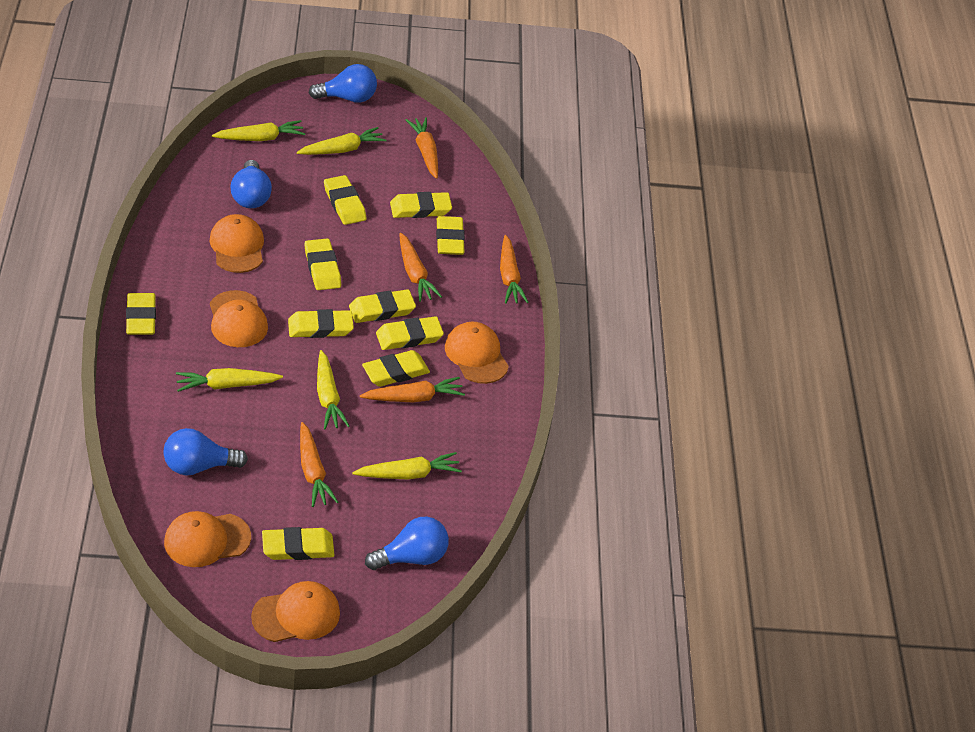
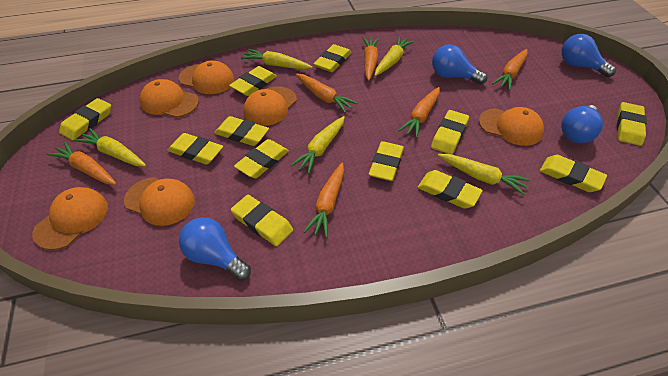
orange cap: 5 -> 6
orange carrot: 5 -> 6
yellow eraser: 10 -> 12

